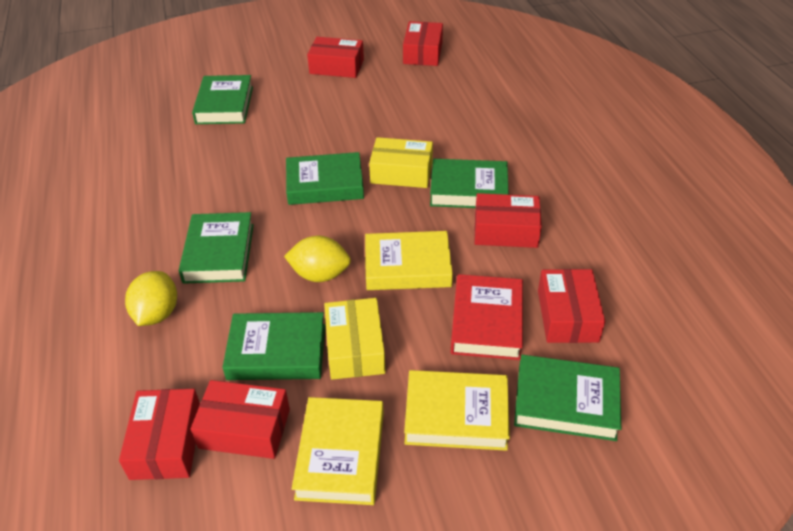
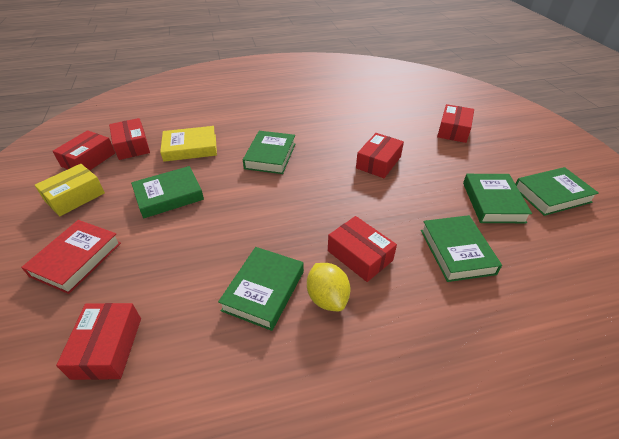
yellow book: 3 -> 1
yellow box: 2 -> 1
yellow lemon: 2 -> 1

